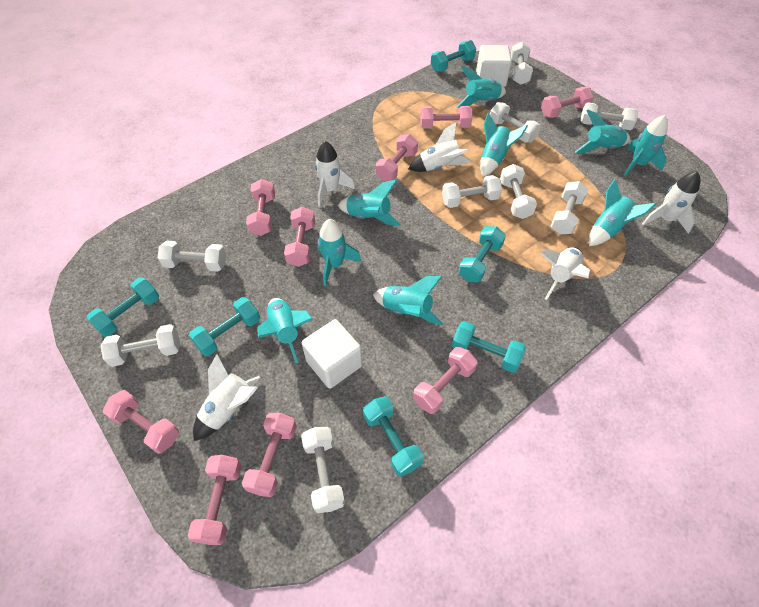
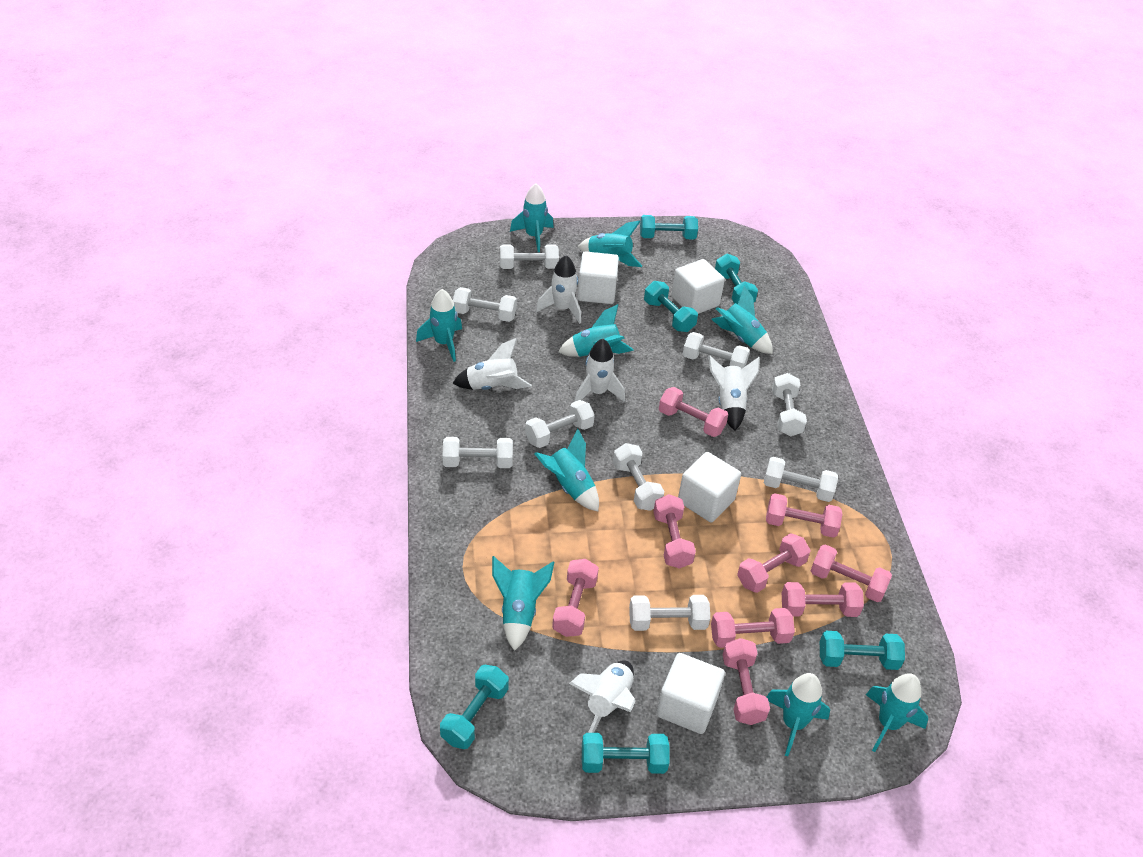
white cube: 2 -> 4

